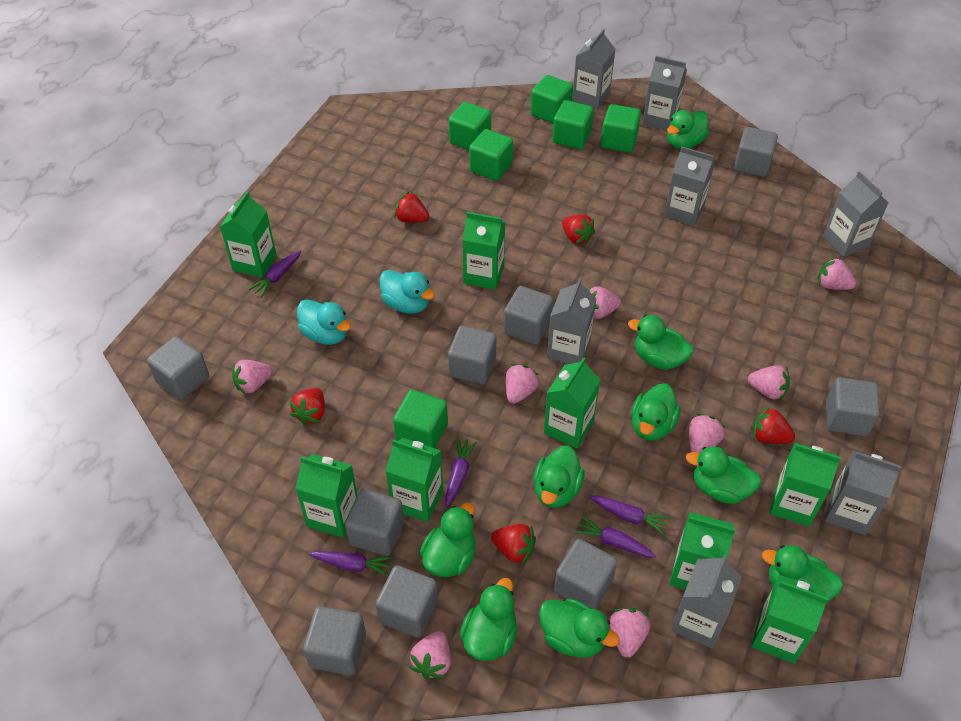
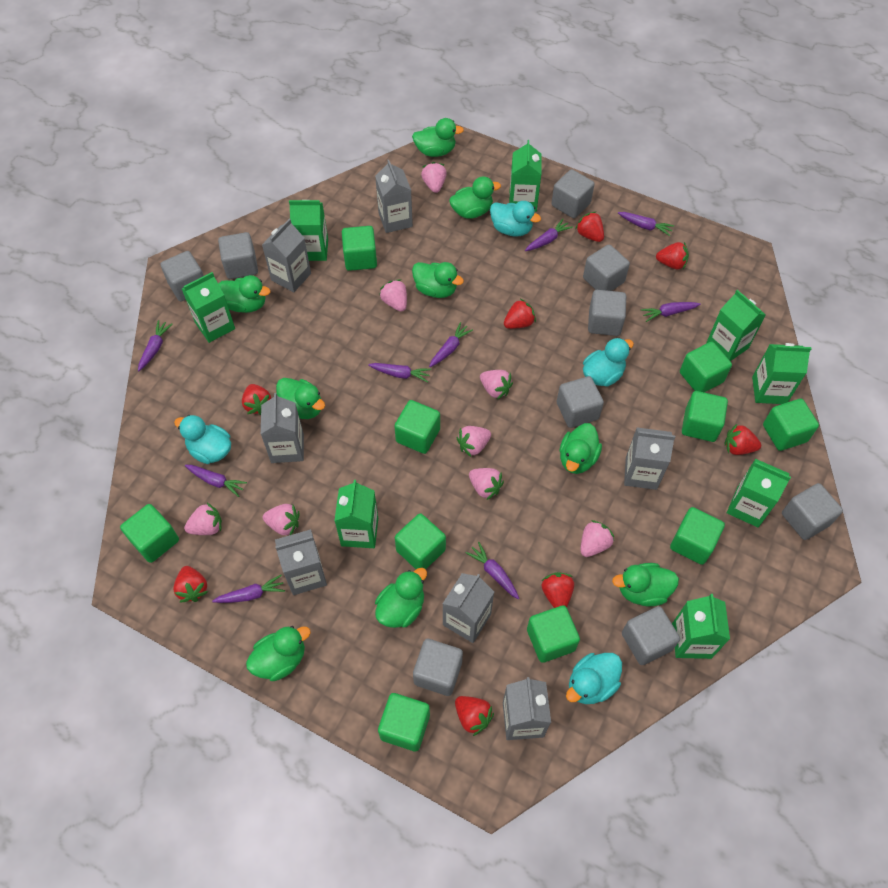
green cube: 6 -> 10
purple carrot: 5 -> 9
red strawberry: 5 -> 8
turquoise duck: 2 -> 4

